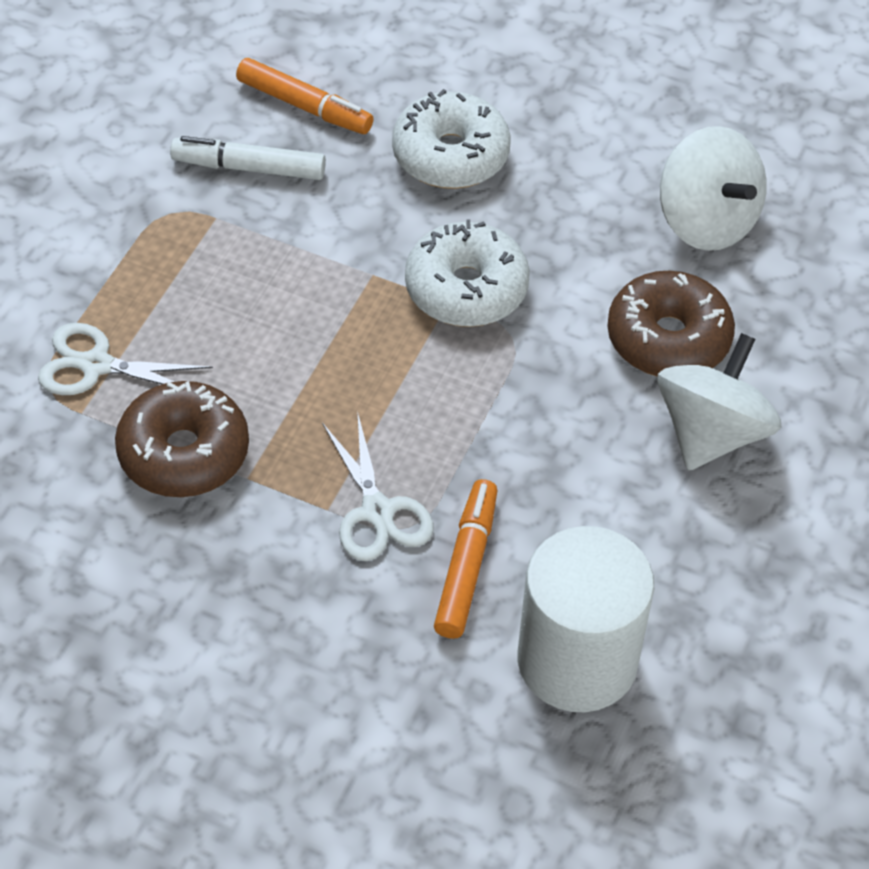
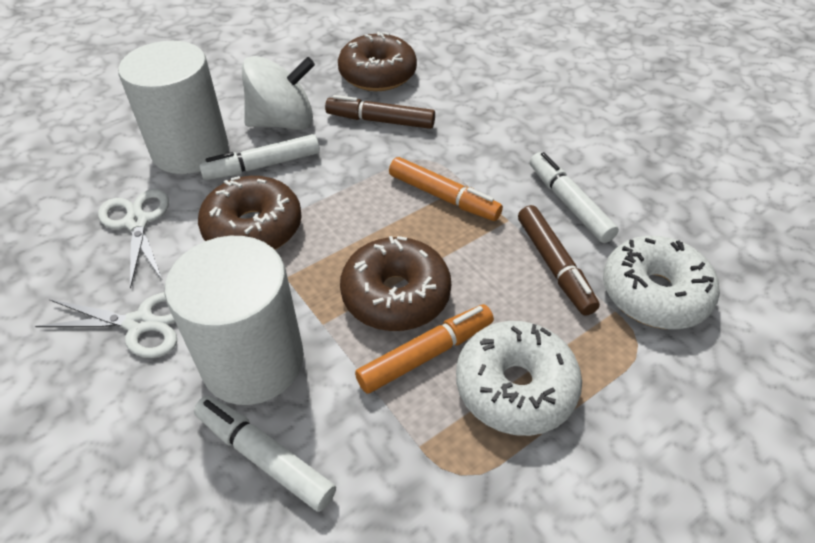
brown donut: 2 -> 3
brown marker: 0 -> 2
white cylinder: 1 -> 2
white marker: 1 -> 3
white spinning top: 2 -> 1

